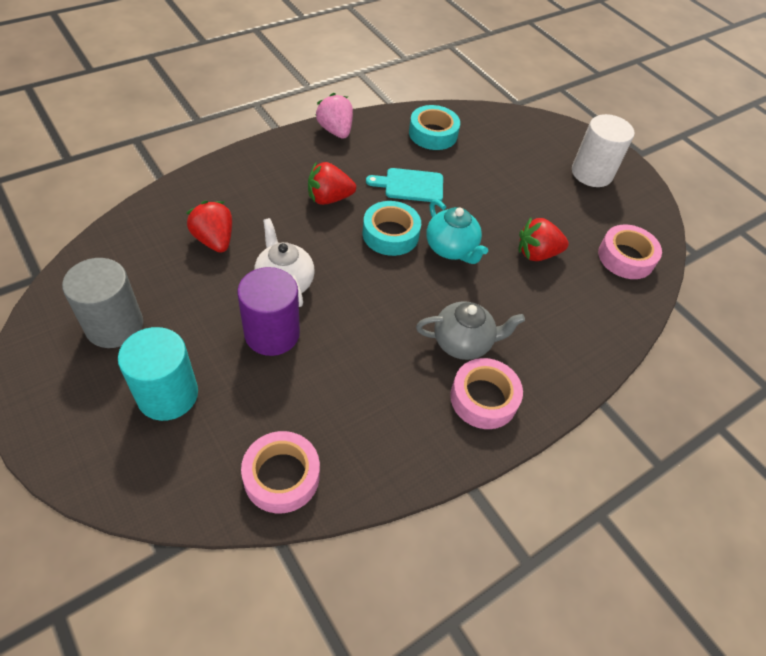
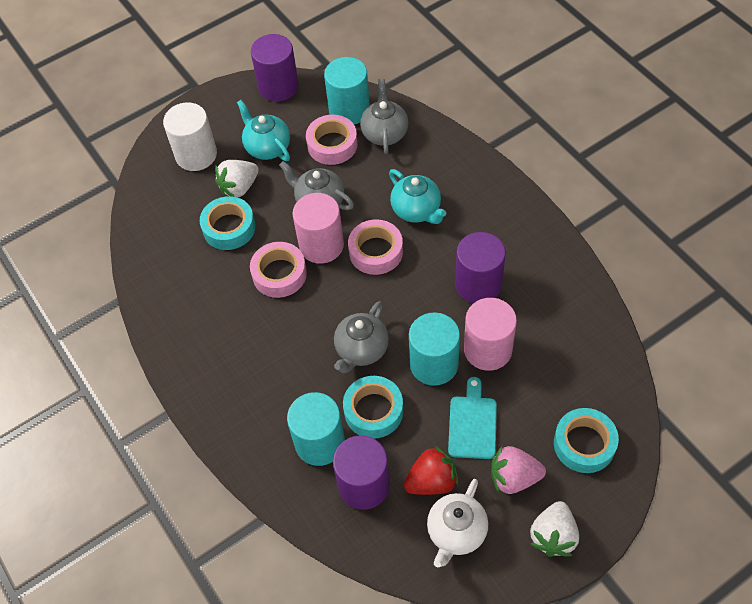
grey cylinder: 1 -> 0
grey teapot: 1 -> 3
pink cylinder: 0 -> 2
purple cylinder: 1 -> 3
red strawberry: 3 -> 1
turquoise cylinder: 1 -> 3
turquoise tape: 2 -> 3
turquoise teapot: 1 -> 2
white strawberry: 0 -> 2

